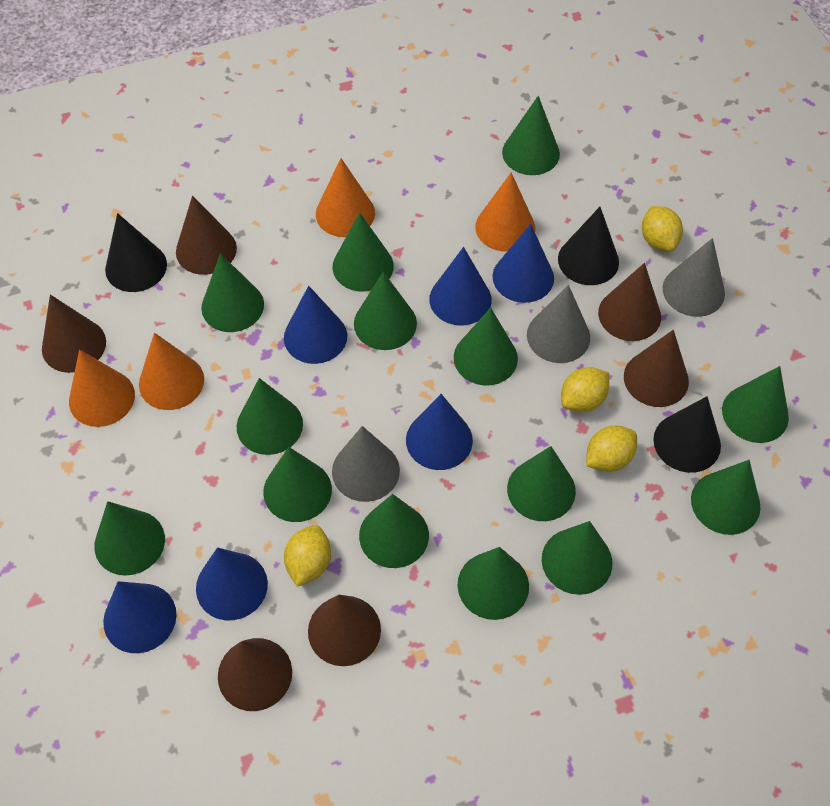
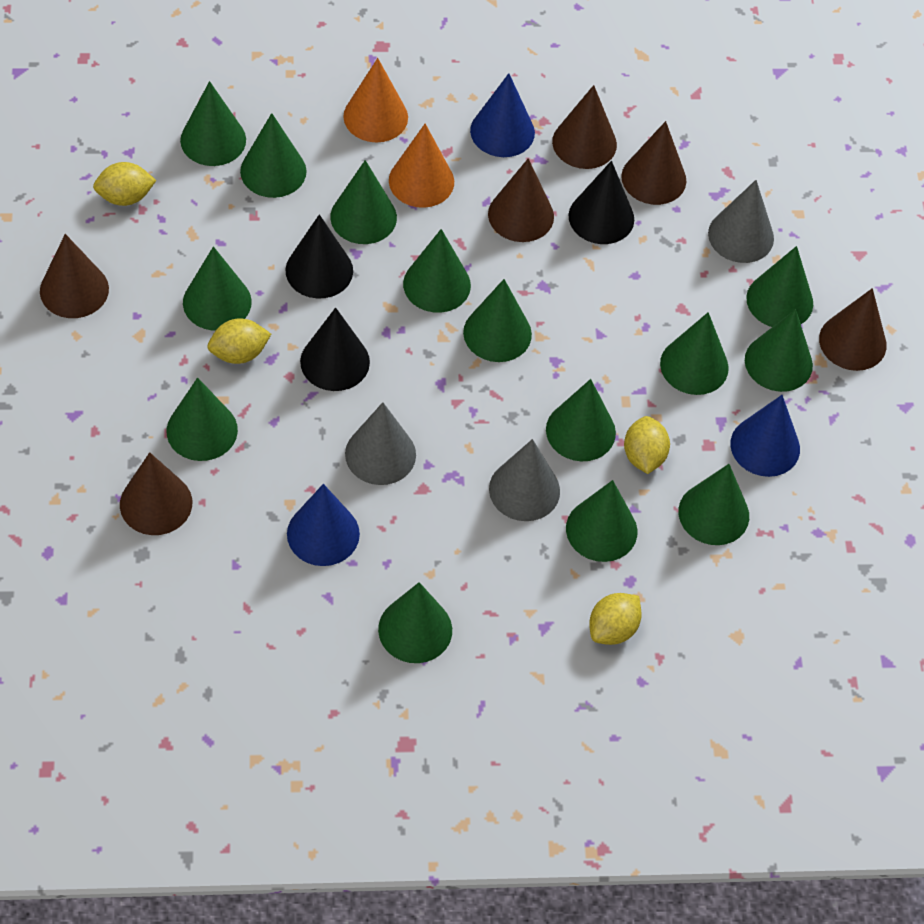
blue cone: 6 -> 3
orange cone: 4 -> 2

